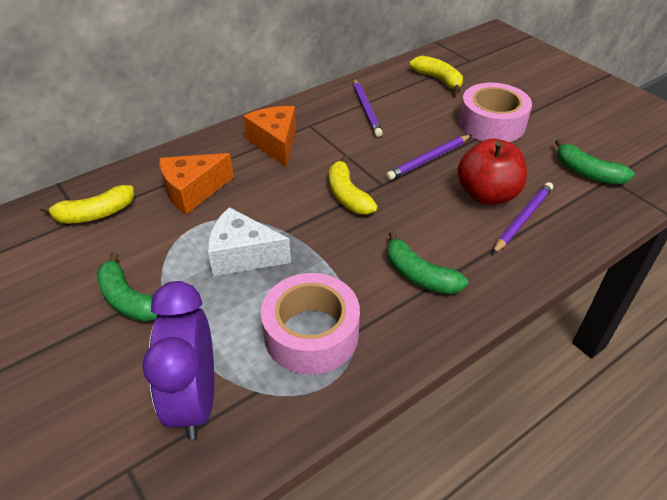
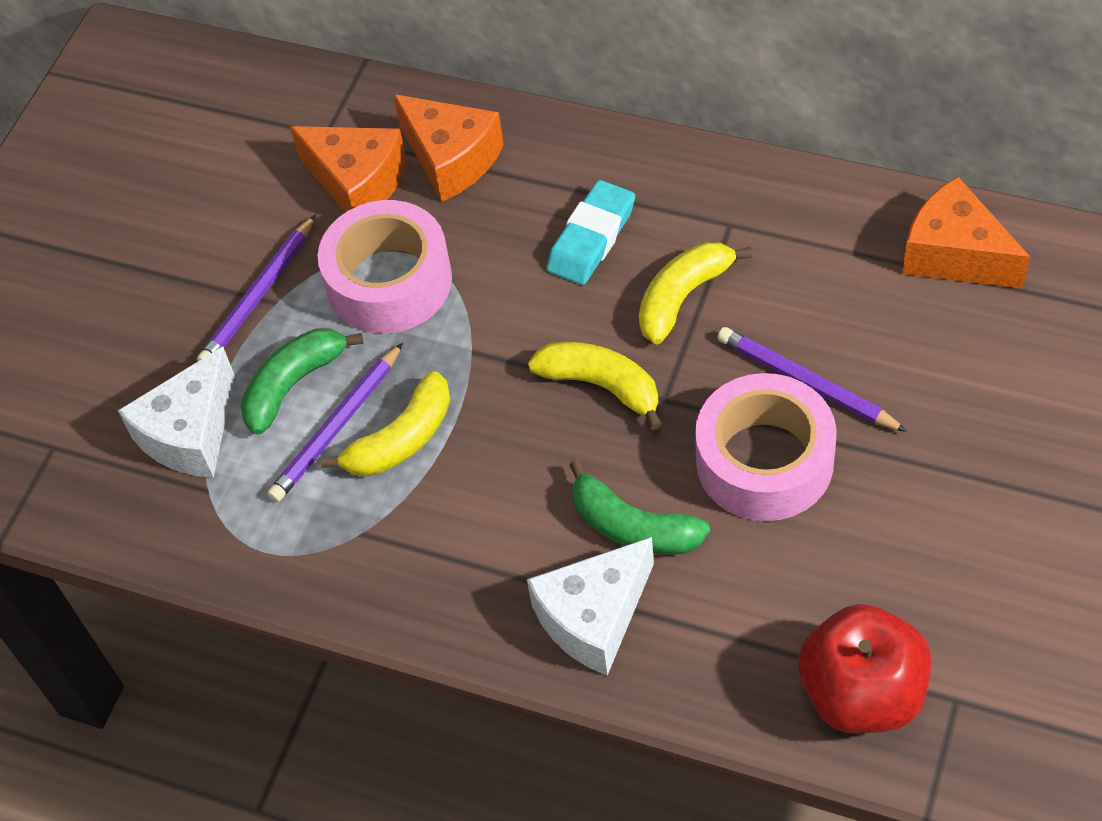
green banana: 3 -> 2
orange cheese: 2 -> 3
purple clock: 1 -> 0
turquoise eraser: 0 -> 1
white cheese: 1 -> 2

